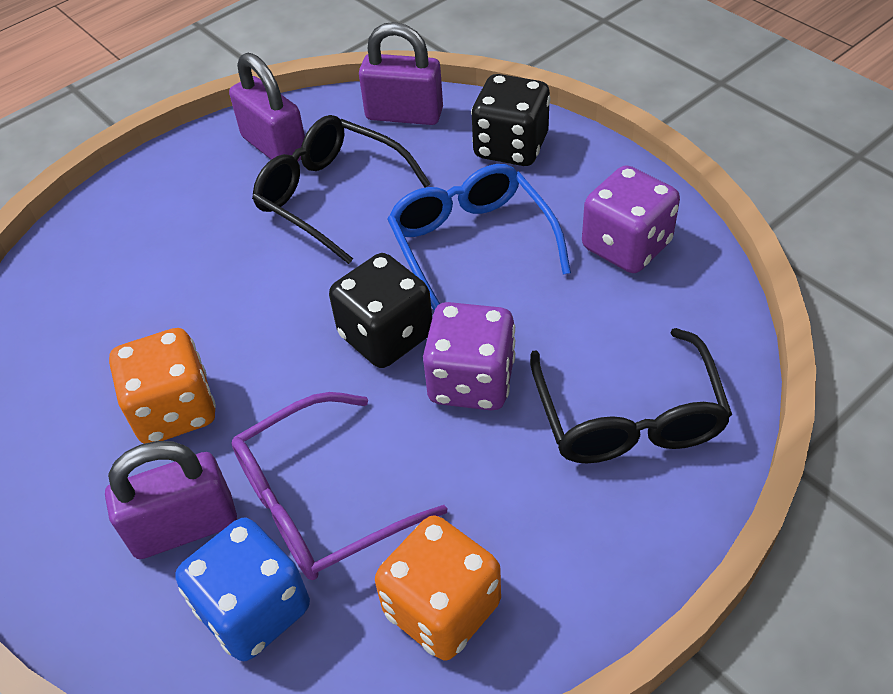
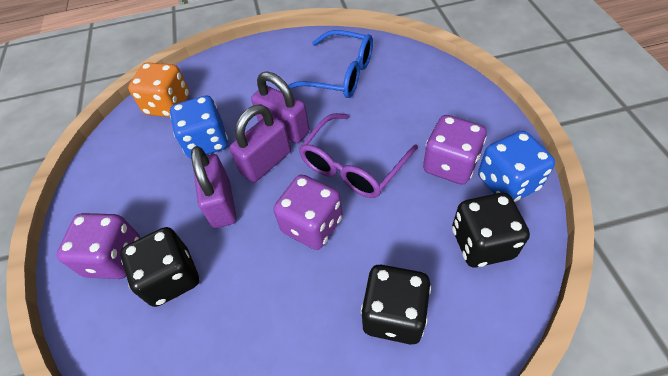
black dice: 2 -> 3
black glasses: 2 -> 0
blue dice: 1 -> 2
orange dice: 2 -> 1
purple dice: 2 -> 3

